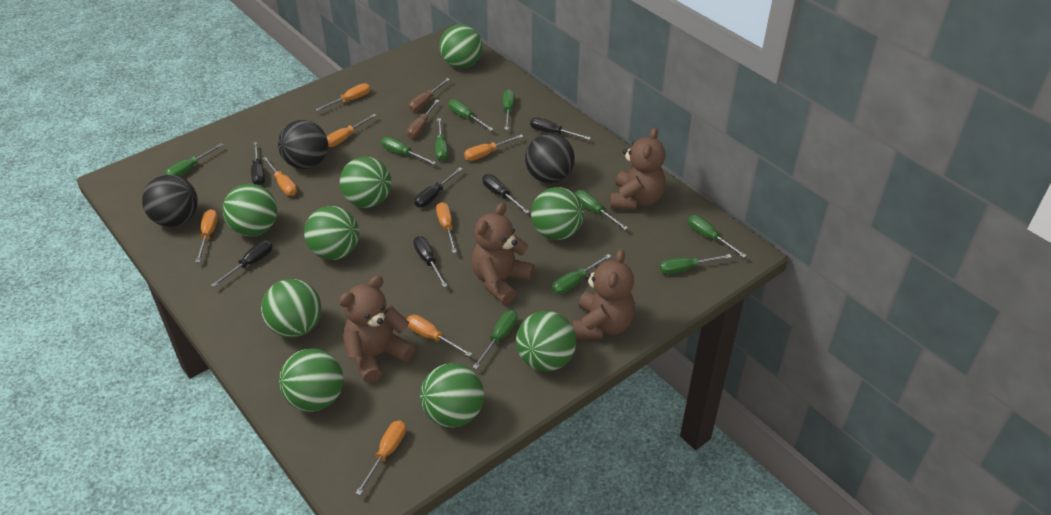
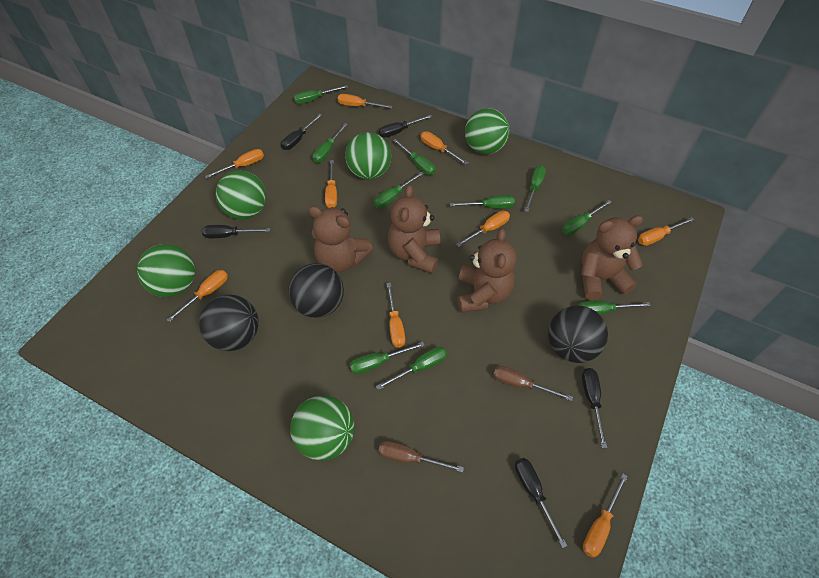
black screwdriver: 6 -> 5
green ball: 9 -> 5
orange screwdriver: 8 -> 9

